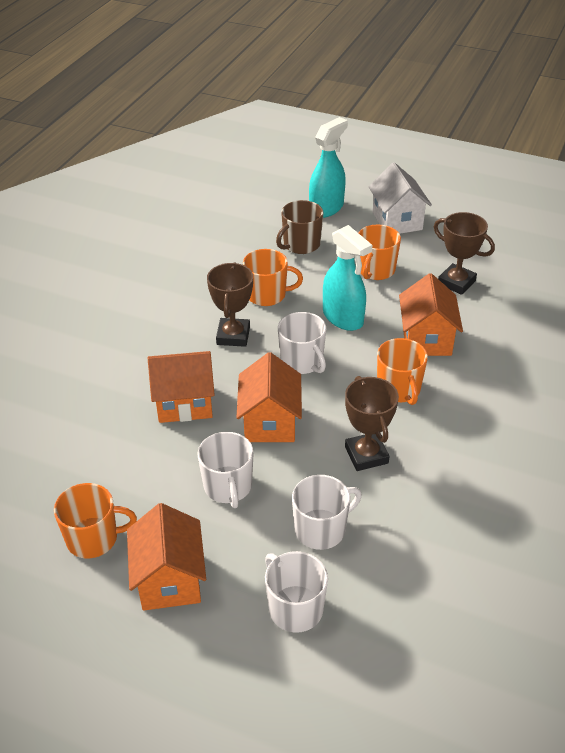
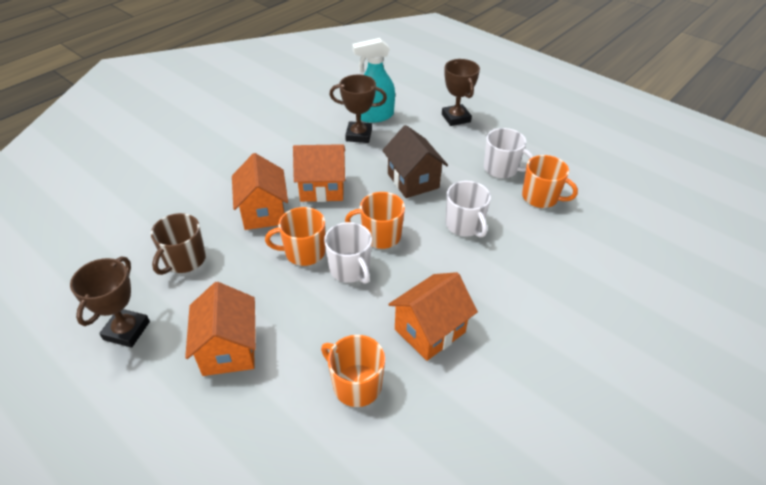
brown house: 0 -> 1
turquoise spray bottle: 2 -> 1
white house: 1 -> 0
white mug: 4 -> 3

